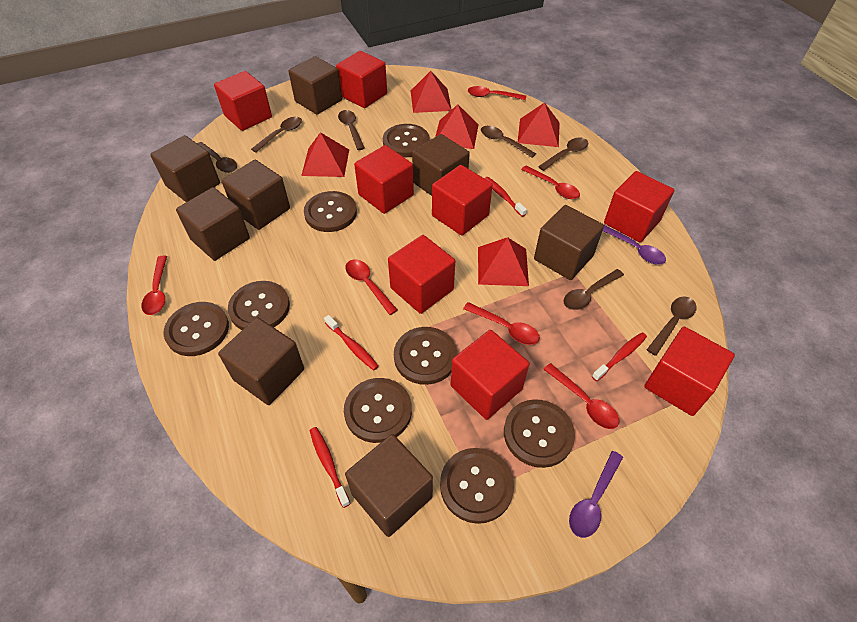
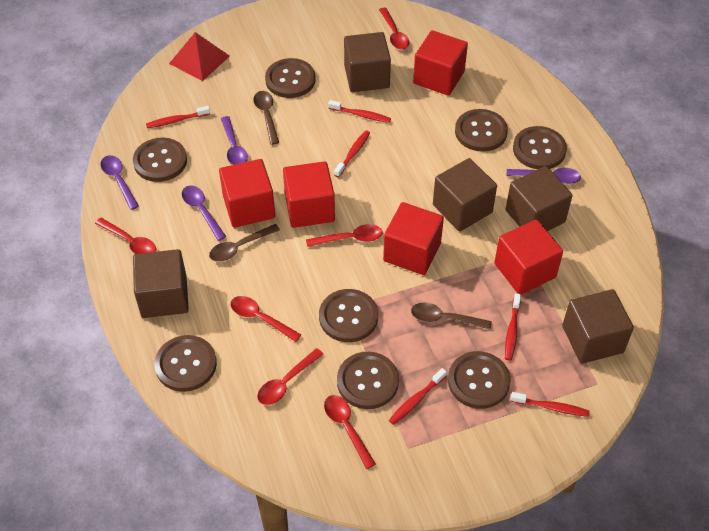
brown cube: 8 -> 5
brown spoon: 7 -> 3
purple spoon: 2 -> 4
red cube: 8 -> 5
red pyramid: 5 -> 1
red toothbrush: 4 -> 6

